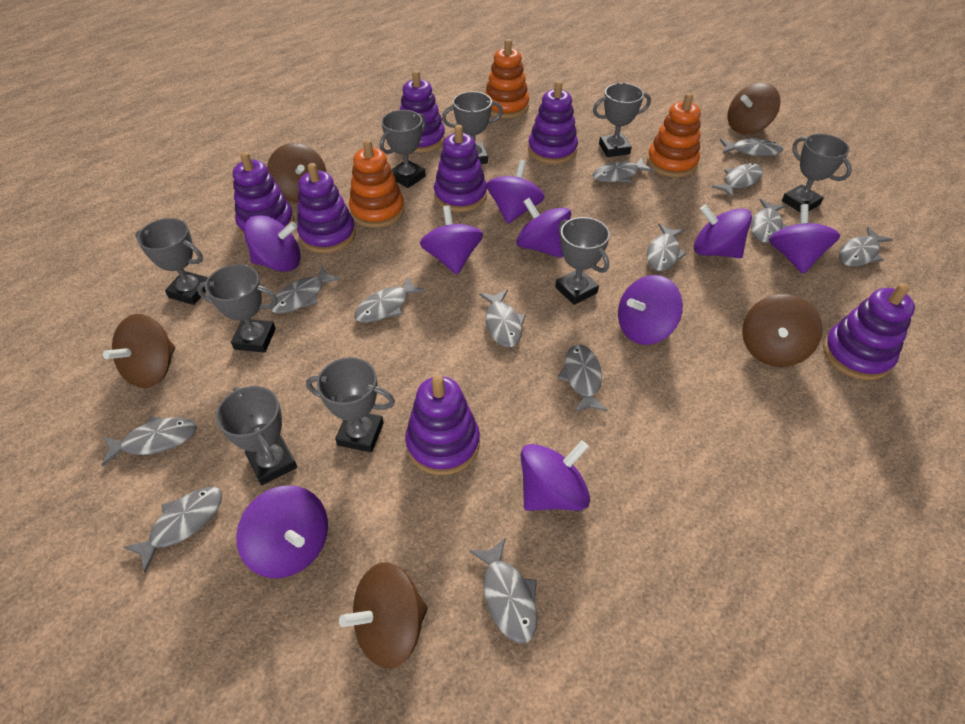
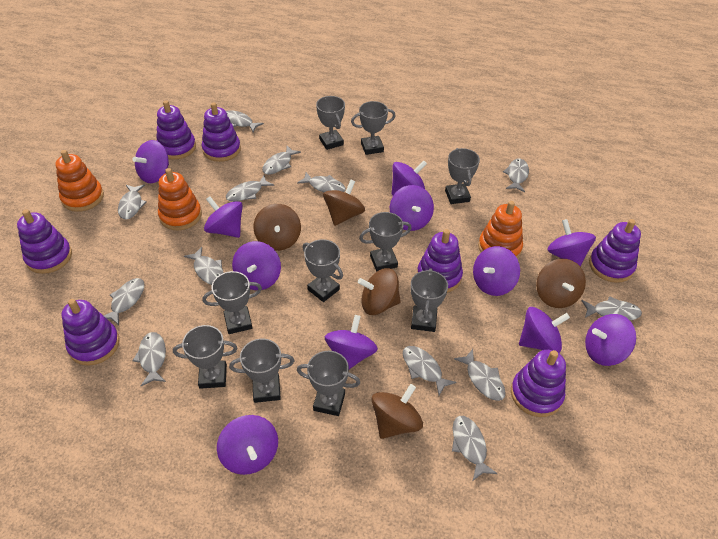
grey trophy: 9 -> 10
purple spinning top: 9 -> 11

